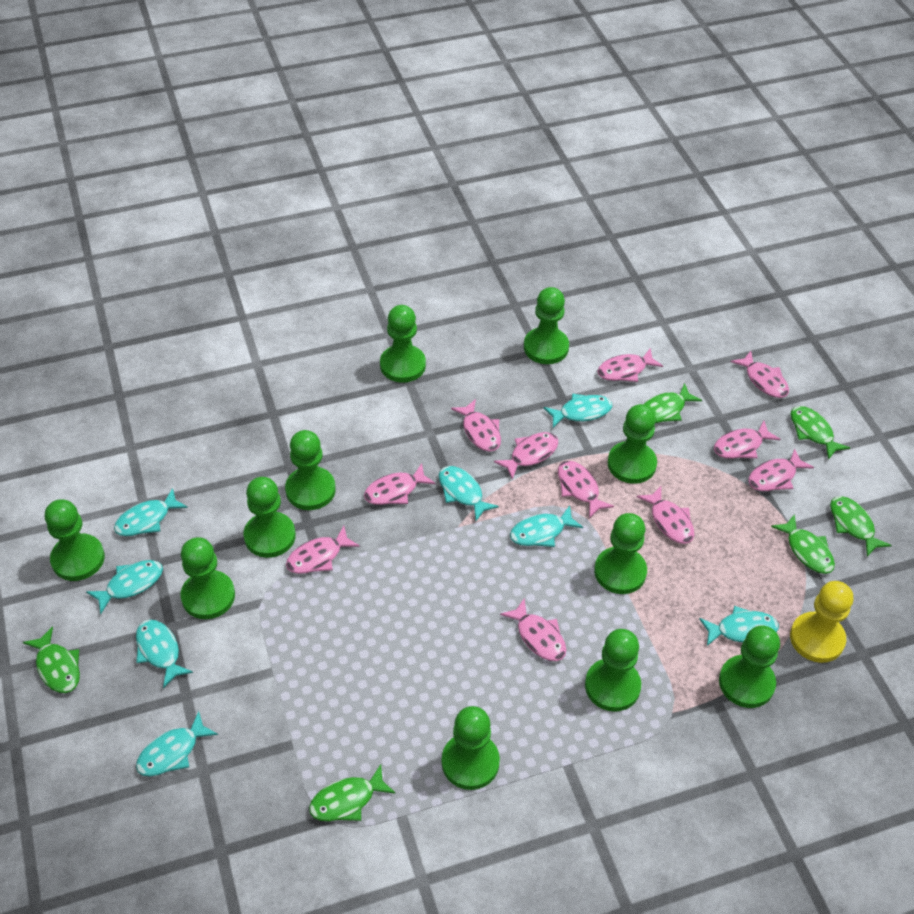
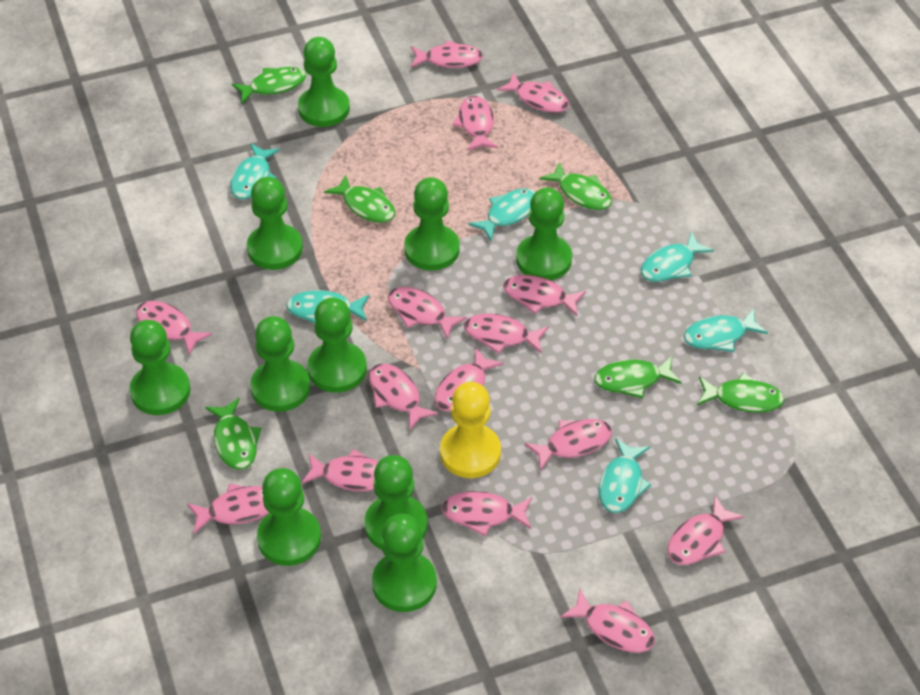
green pawn: 11 -> 10
pink fish: 11 -> 15
turquoise fish: 8 -> 6

